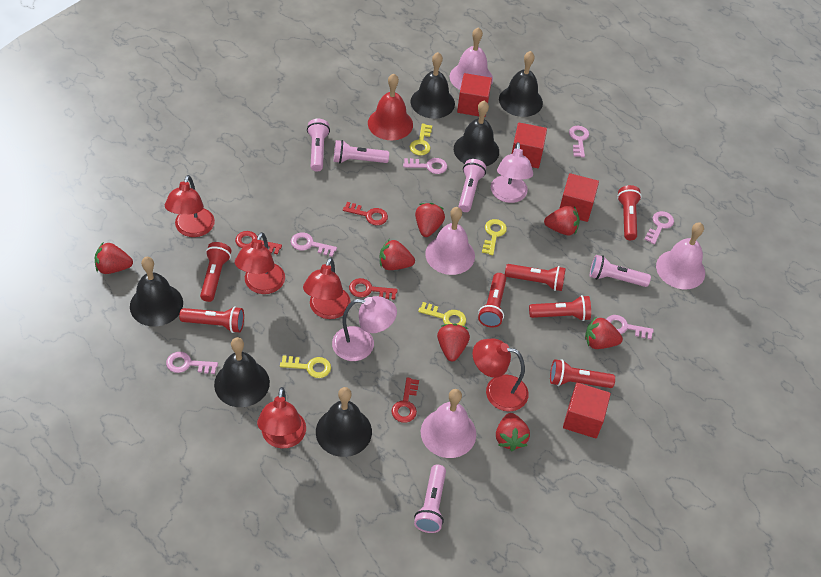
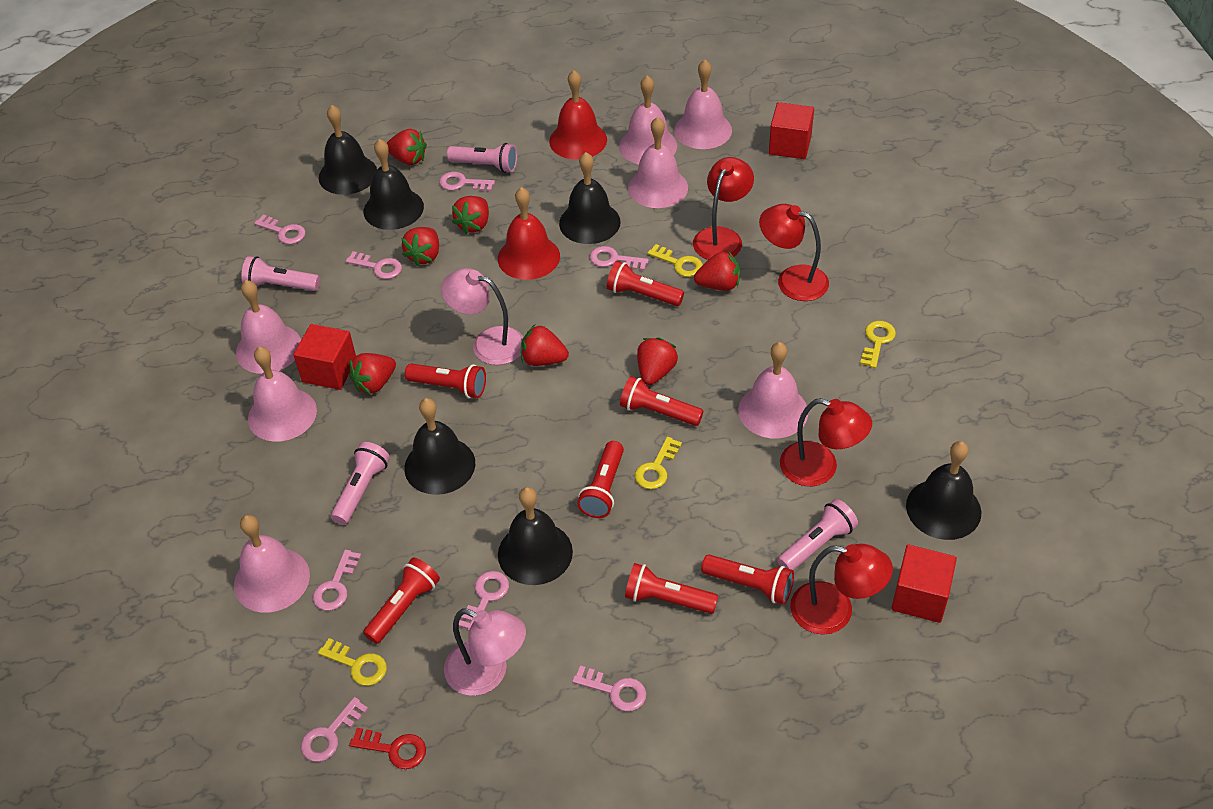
pink bell: 4 -> 7
pink flashlight: 5 -> 4
pink key: 6 -> 8
red bell: 1 -> 2
red cube: 4 -> 3
red key: 4 -> 1
red lamp: 5 -> 4

